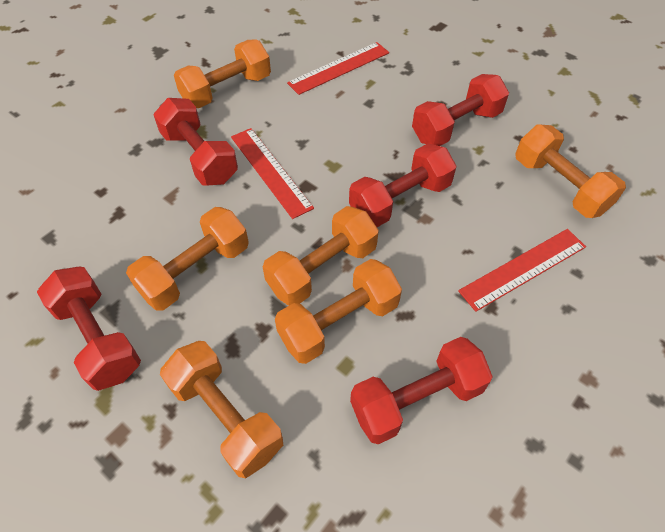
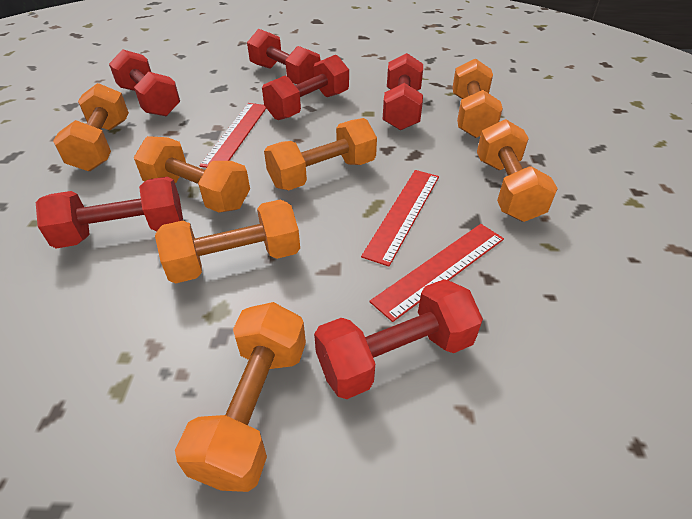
orange dumbbell: 6 -> 7
red dumbbell: 5 -> 6

